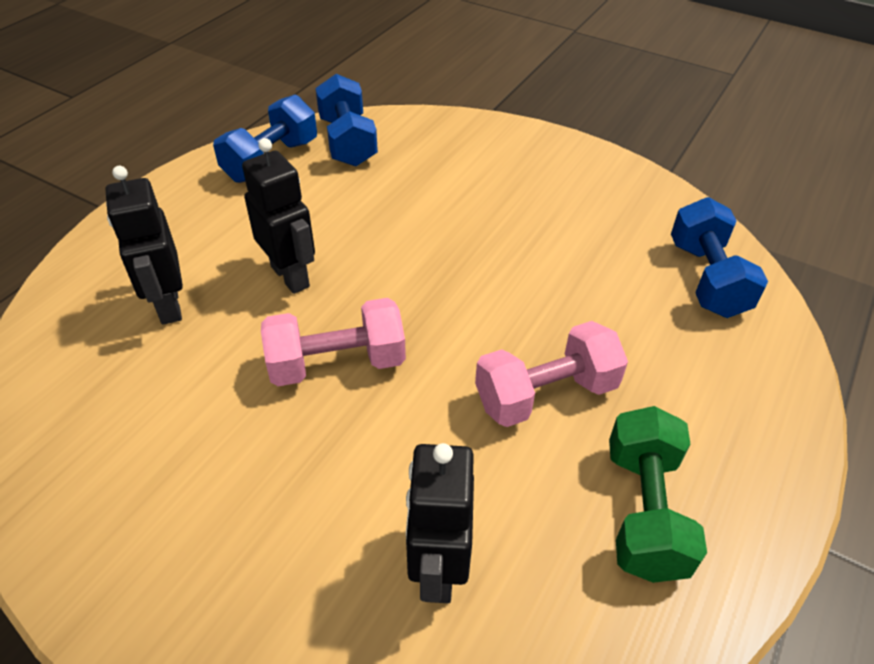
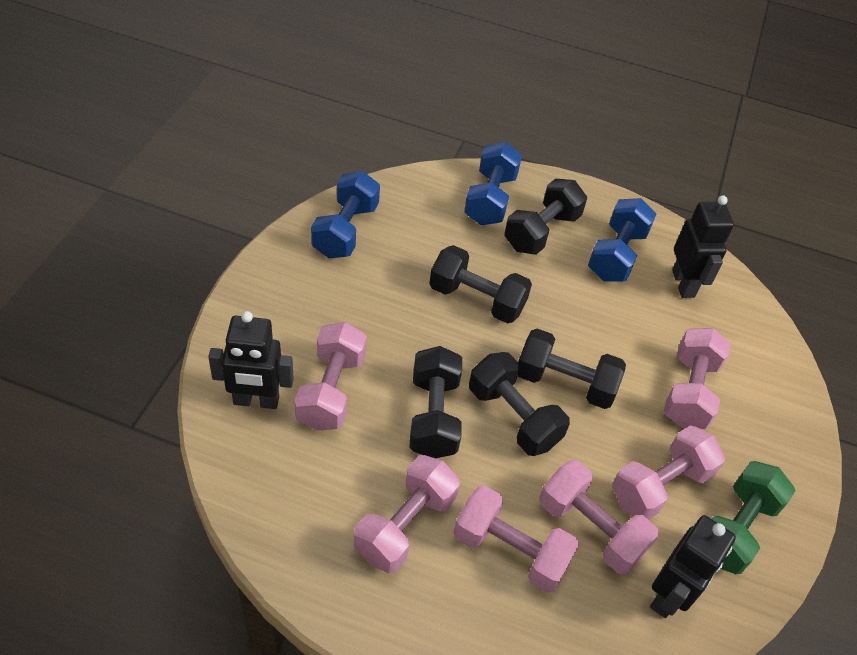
black dumbbell: 0 -> 5
pink dumbbell: 2 -> 6

